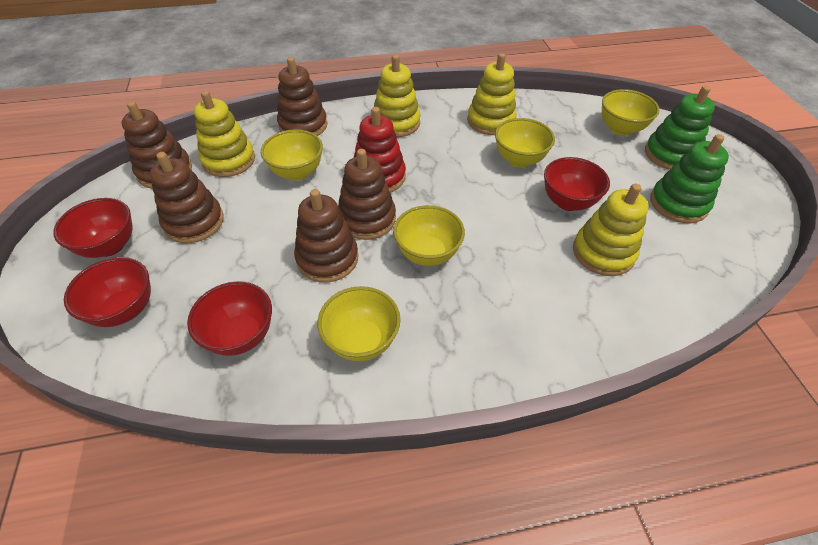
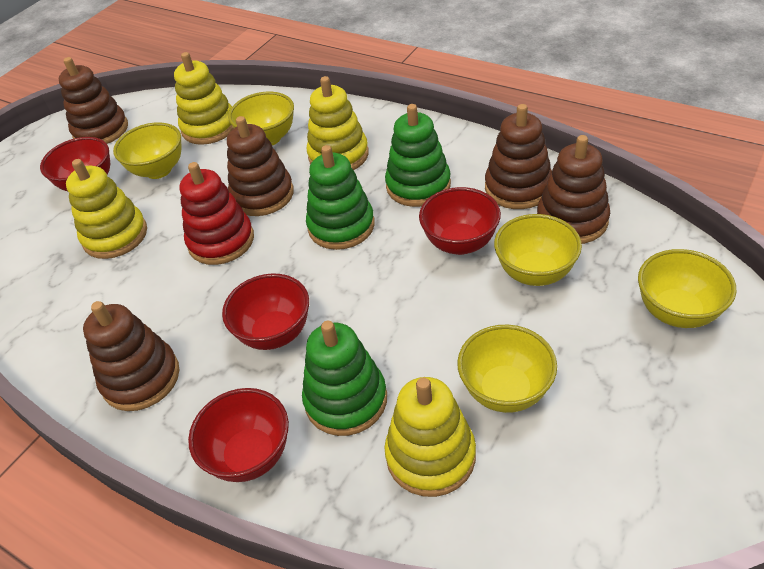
green stacking toy: 2 -> 3

